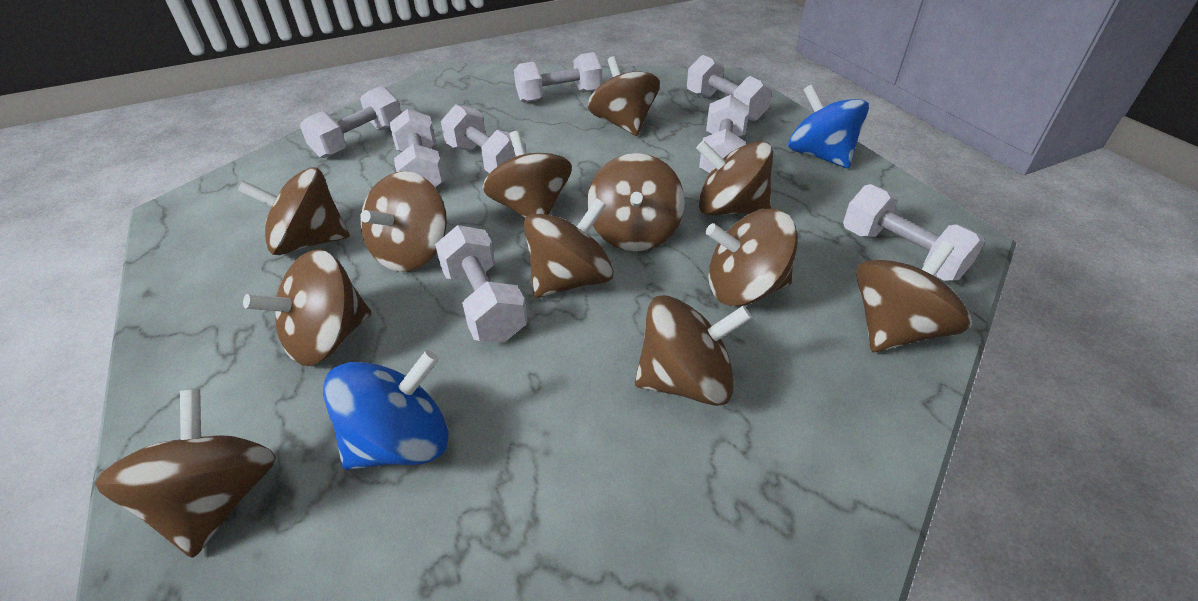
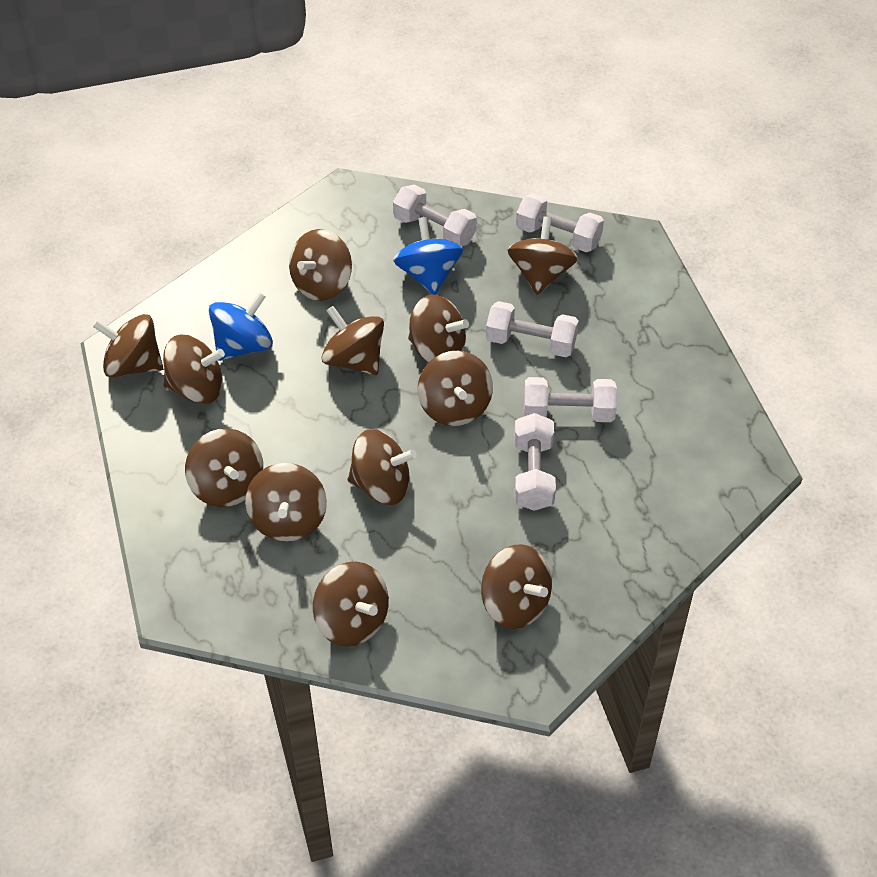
white dumbbell: 8 -> 5

